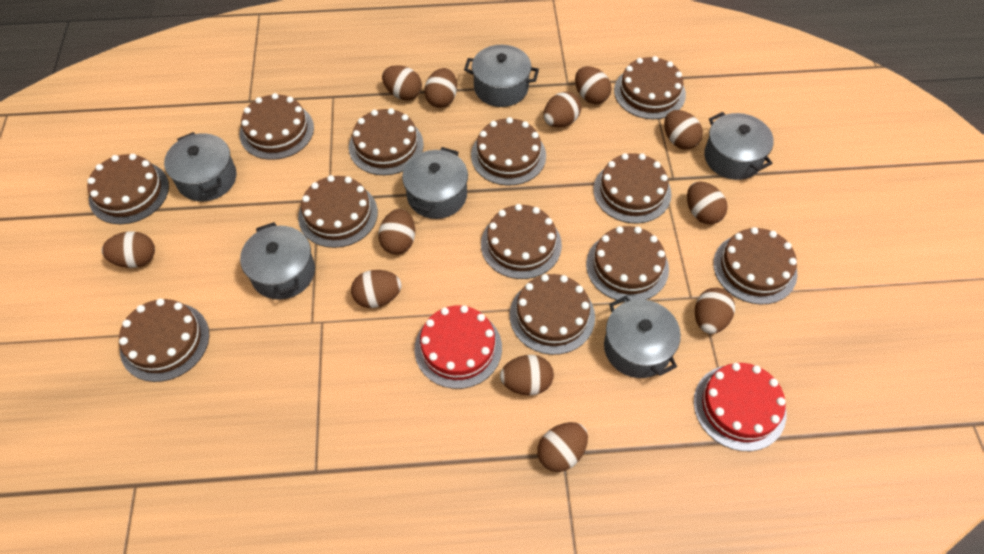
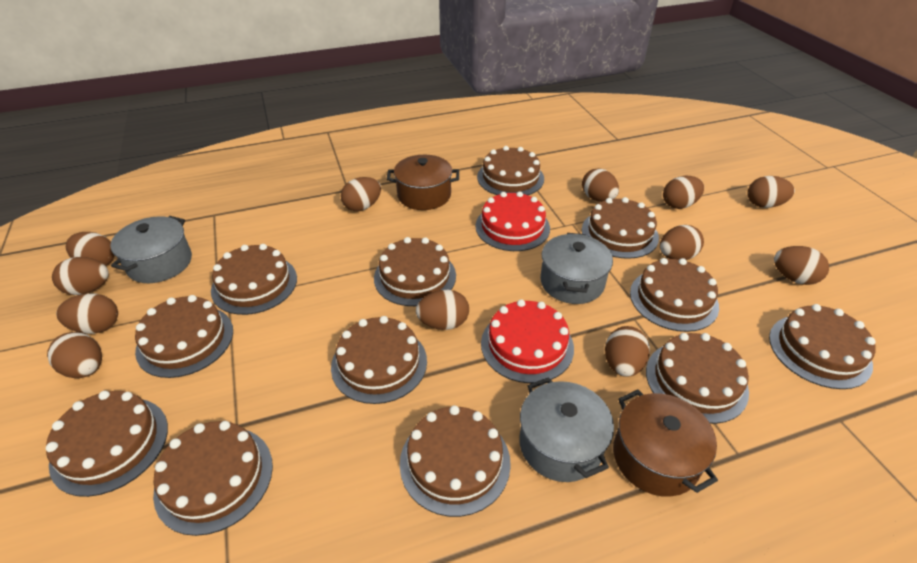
brown pot: 0 -> 2
grey pot: 6 -> 3

